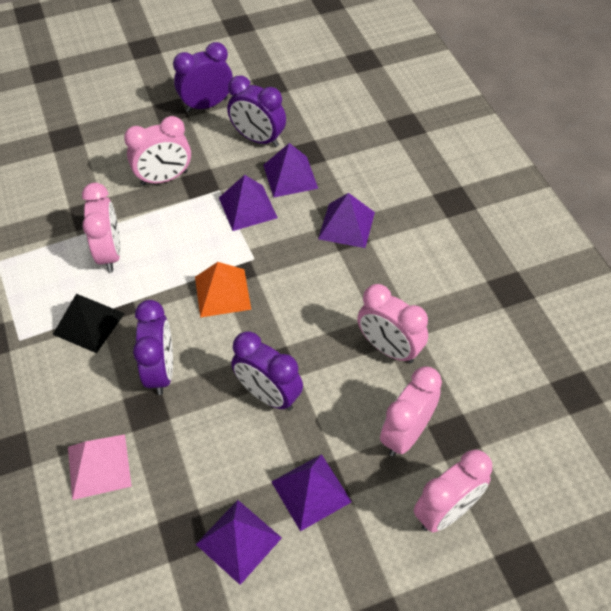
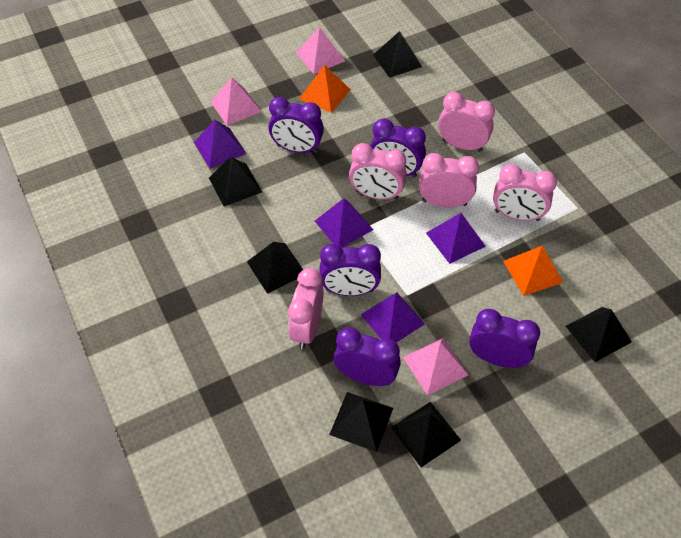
black pyramid: 1 -> 6
orange pyramid: 1 -> 2
pink pyramid: 1 -> 3
purple clock: 4 -> 5
purple pyramid: 5 -> 4

